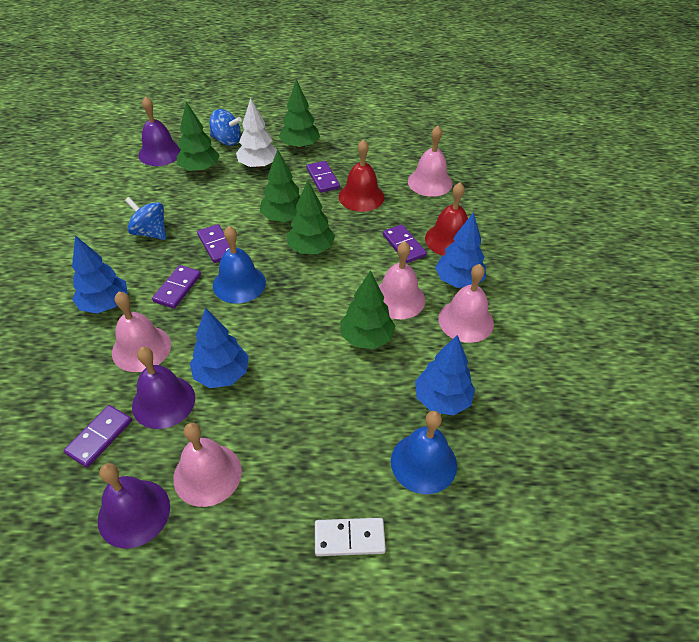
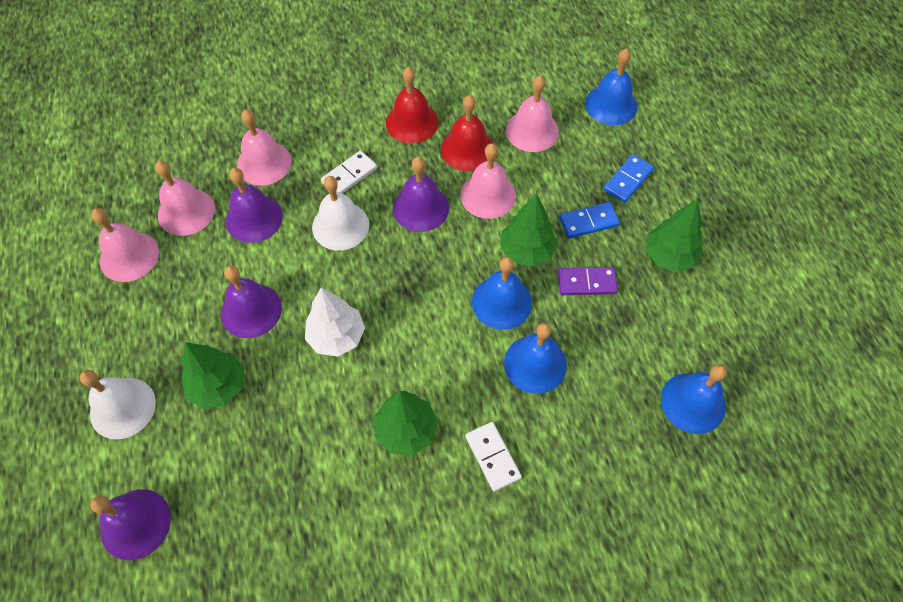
blue bell: 2 -> 4
blue domino: 0 -> 2
blue spinning top: 2 -> 0
blue tree: 4 -> 0
green tree: 5 -> 4
purple bell: 3 -> 4
purple domino: 5 -> 1
white bell: 0 -> 2
white domino: 1 -> 2

